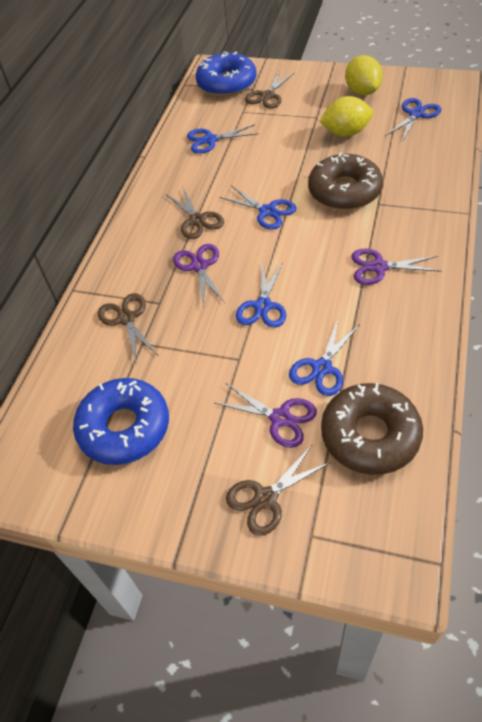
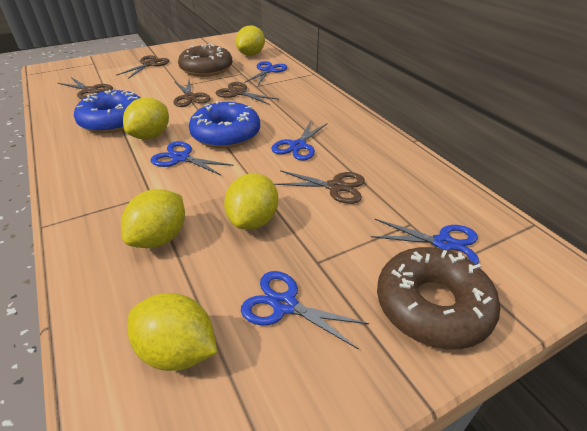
brown scissors: 4 -> 5
purple scissors: 3 -> 0
yellow lemon: 2 -> 5

